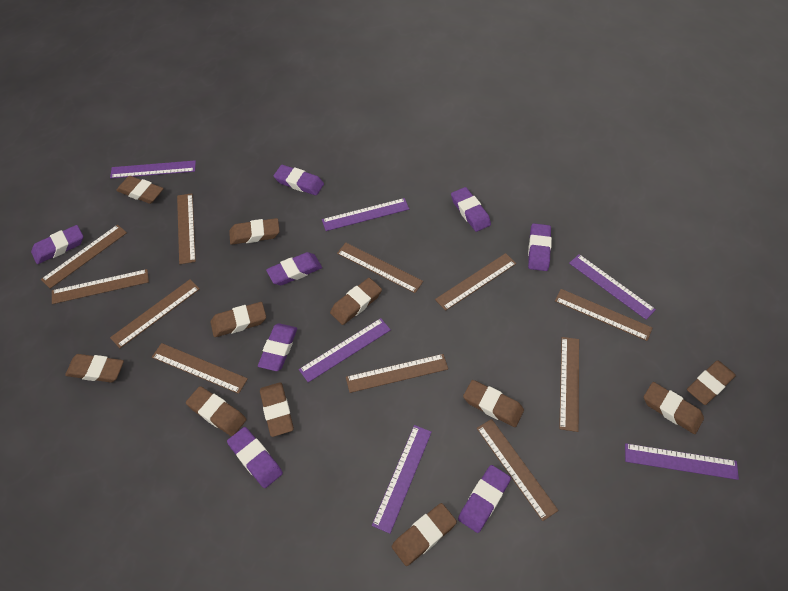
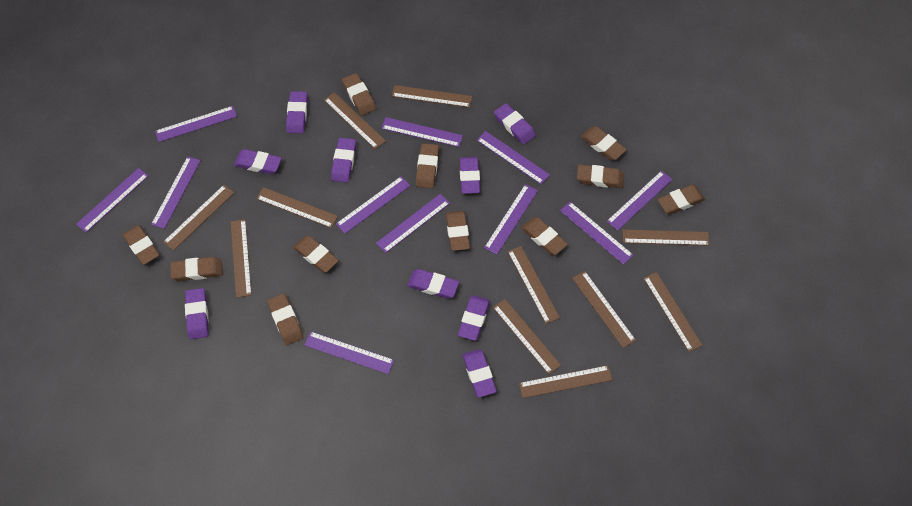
purple eraser: 8 -> 9
purple ruler: 6 -> 11

